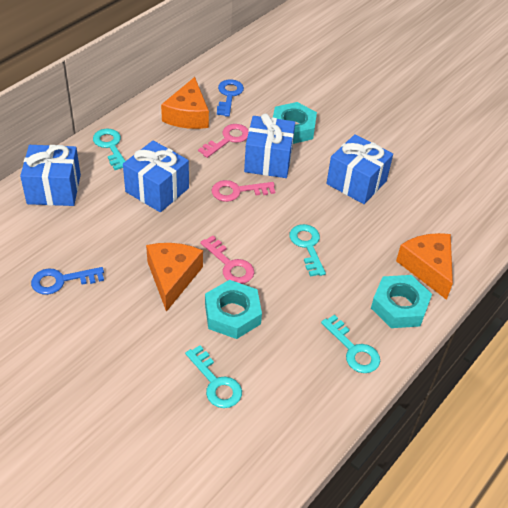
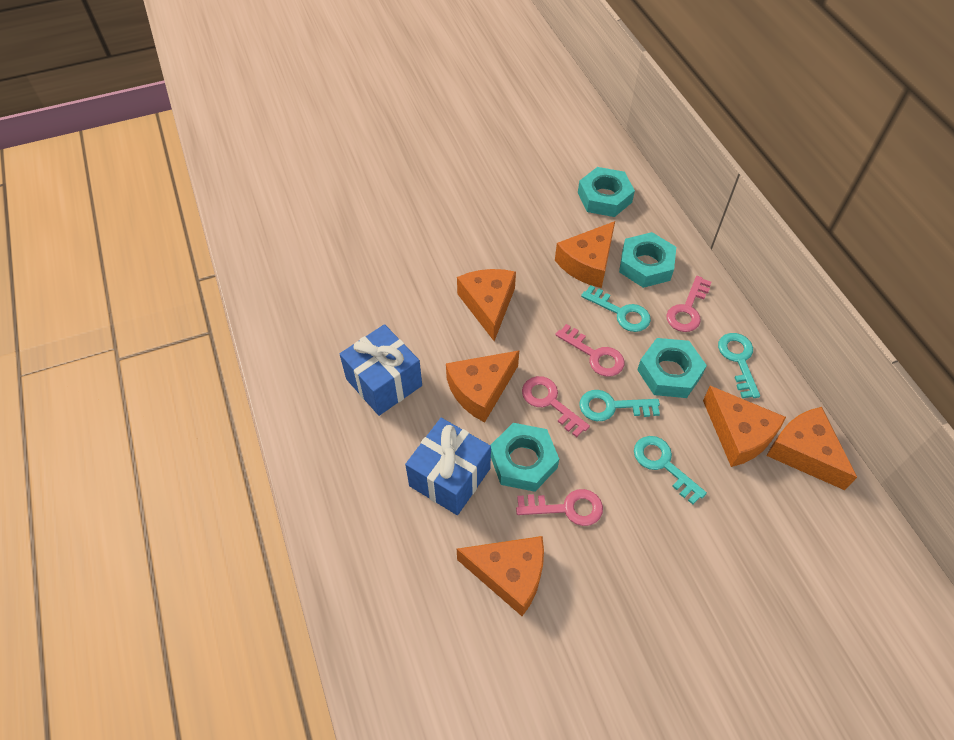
blue gift: 4 -> 2
blue key: 2 -> 0
orange cheese: 3 -> 6
pink key: 3 -> 4
turquoise nut: 3 -> 4

